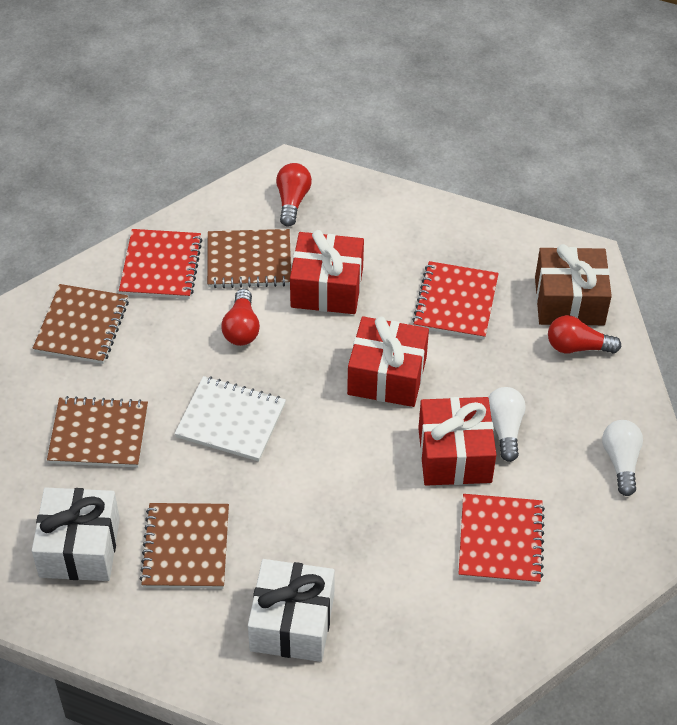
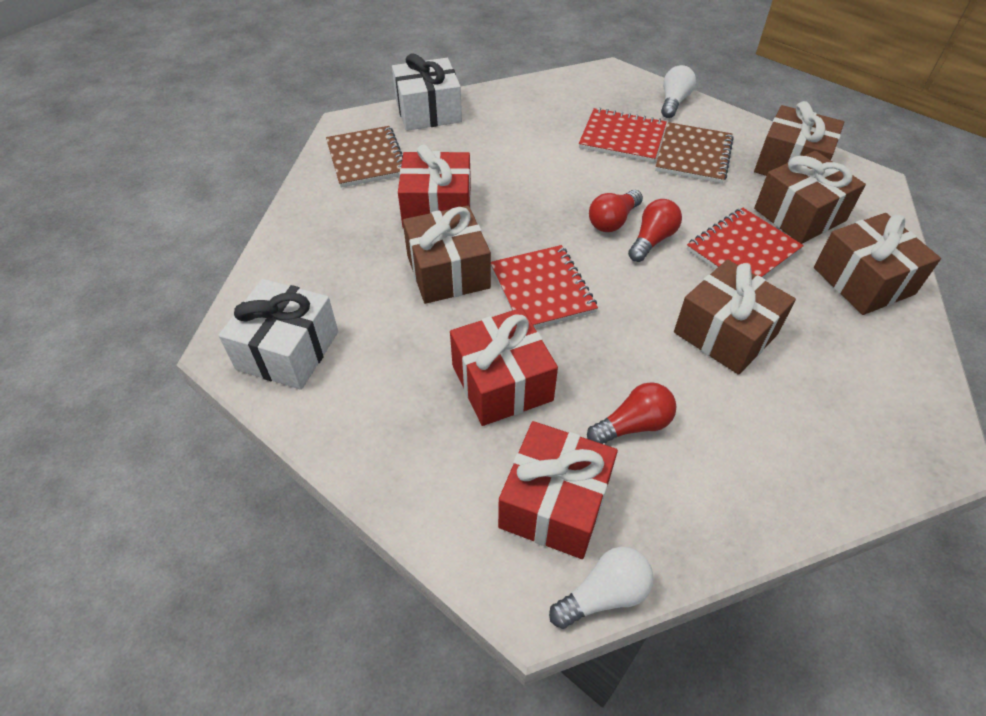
brown gift: 1 -> 5
brown notebook: 4 -> 2
white notebook: 1 -> 0

